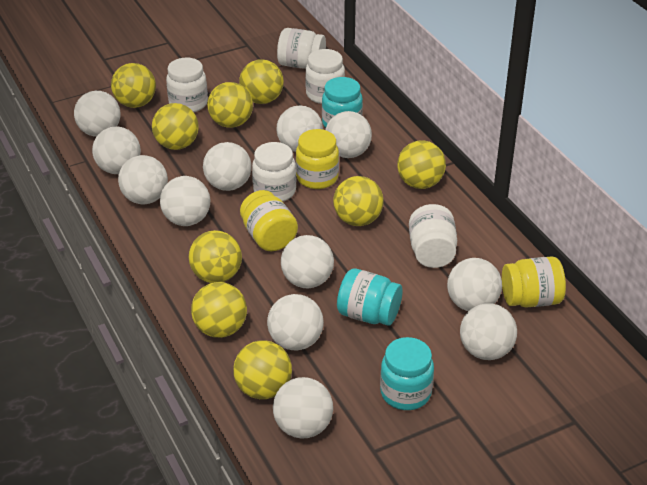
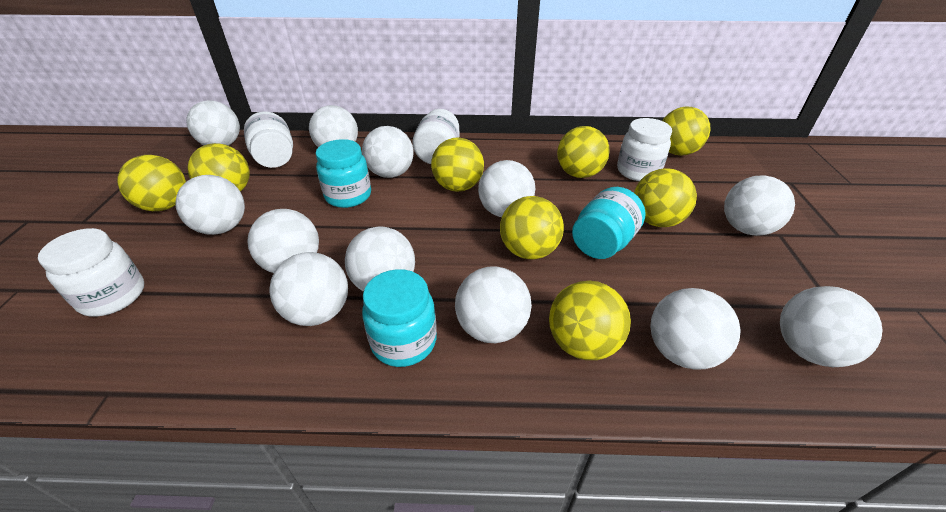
white jar: 5 -> 4
yellow ball: 9 -> 8
yellow jar: 3 -> 0

